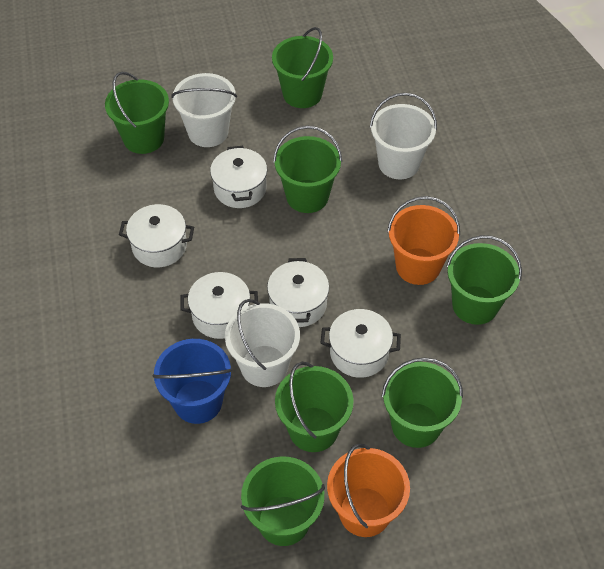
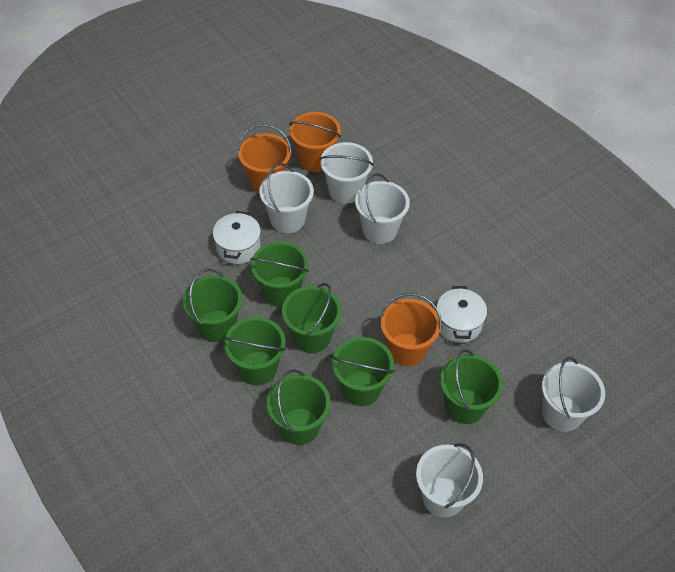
blue bucket: 1 -> 0
orange bucket: 2 -> 3
white bucket: 3 -> 5
white pot: 5 -> 2

